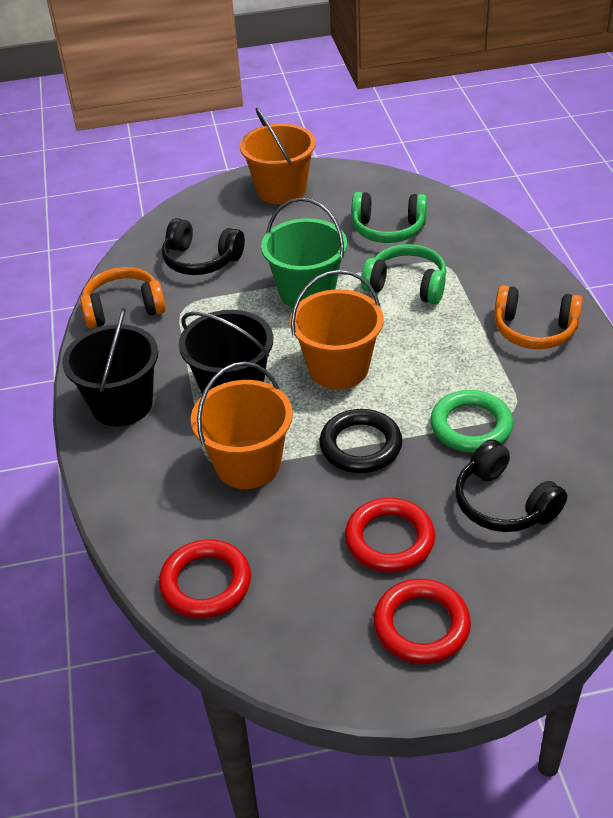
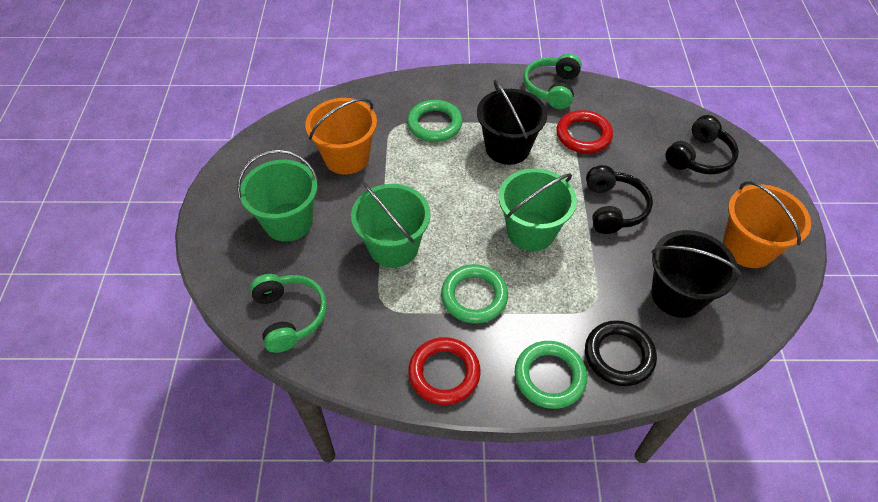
green bucket: 1 -> 3
green ring: 1 -> 3
orange bucket: 3 -> 2
orange headphones: 2 -> 0
red ring: 3 -> 2

